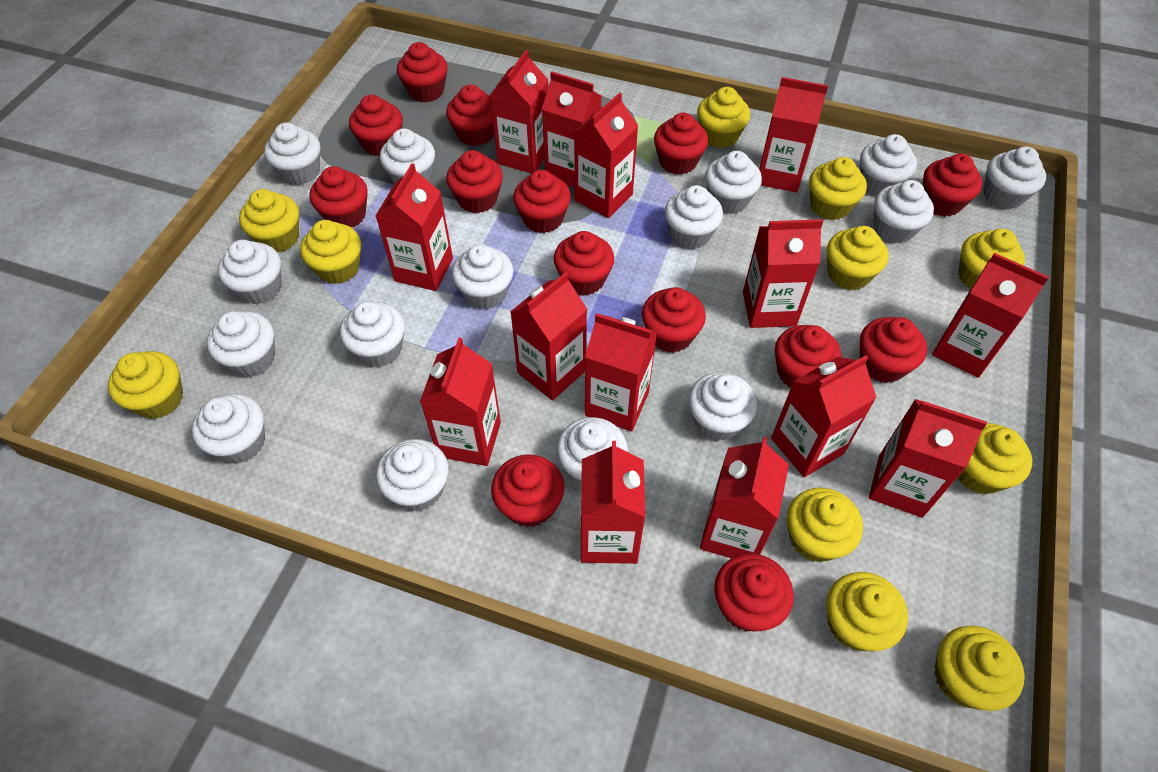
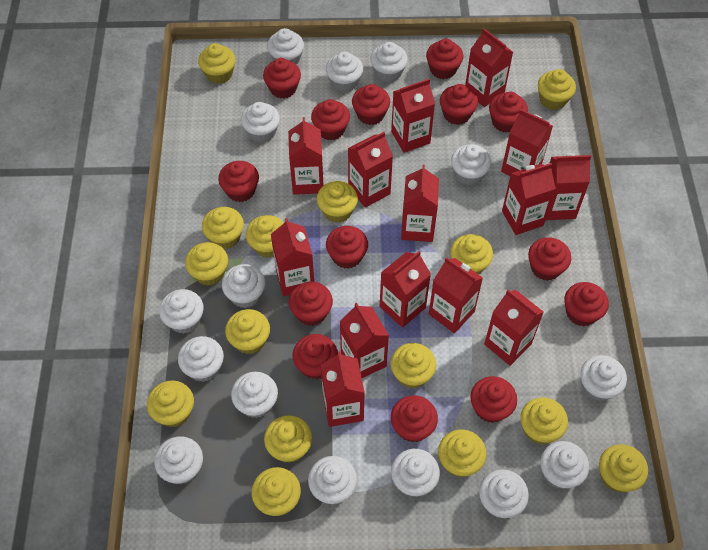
yellow cupcake: 11 -> 15

